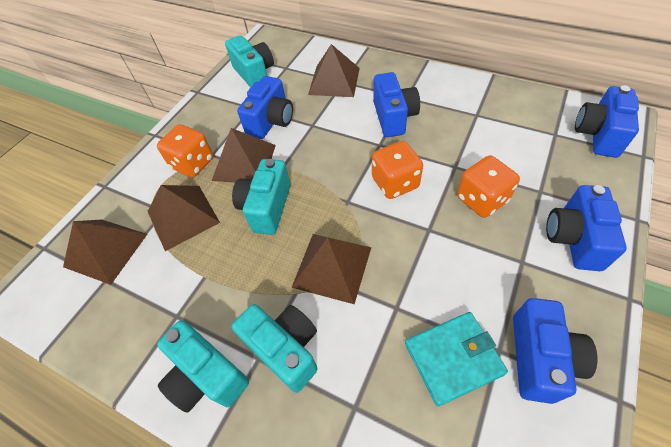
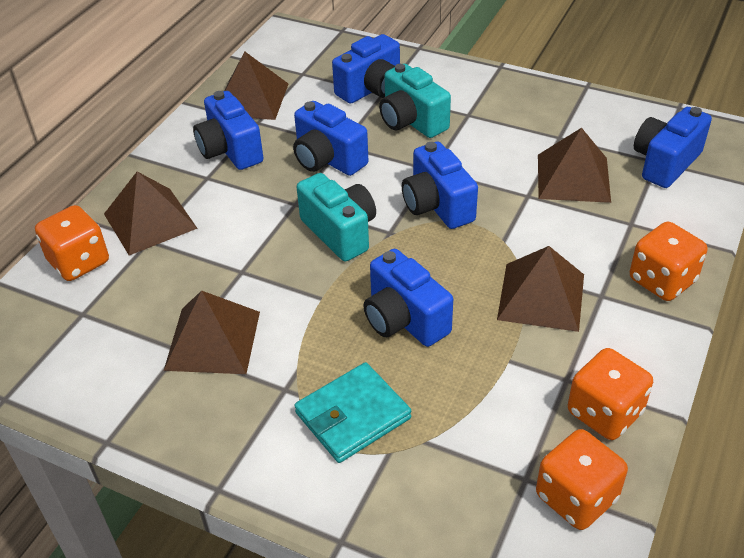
blue camera: 5 -> 6
orange dice: 3 -> 4
turquoise camera: 4 -> 2

